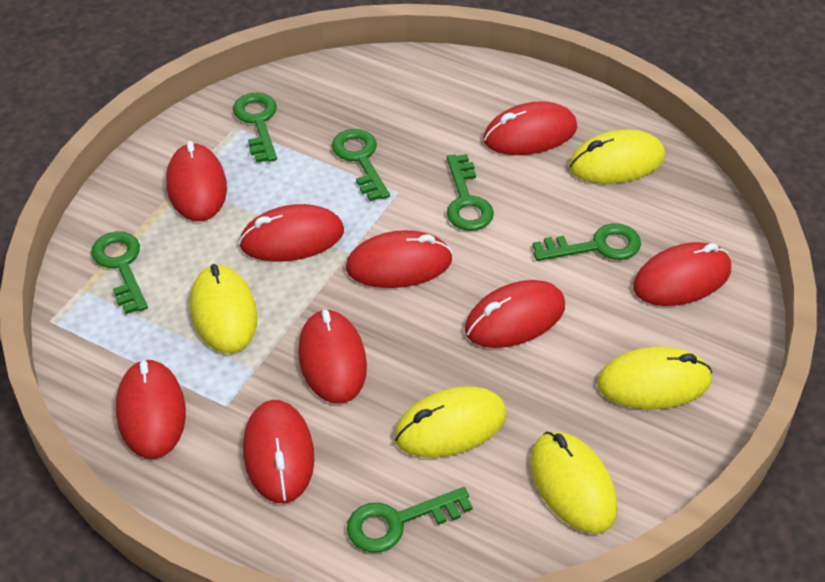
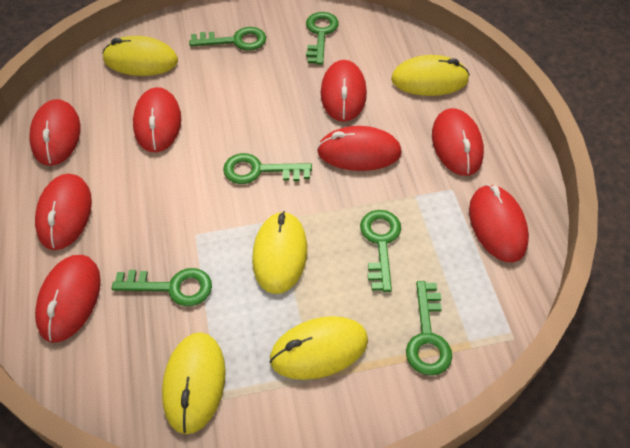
red mouse: 9 -> 8

